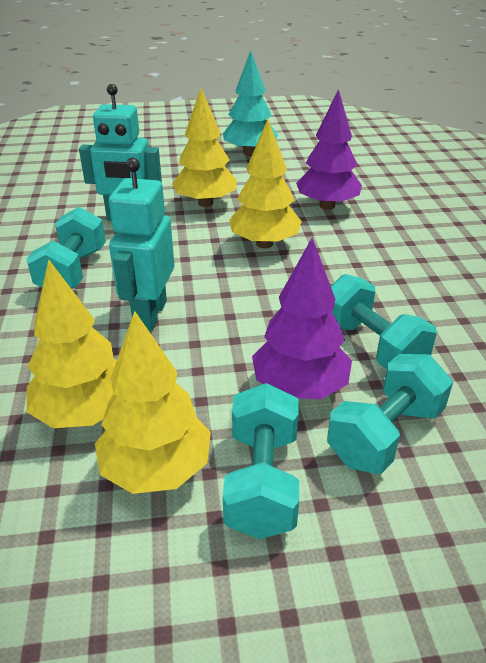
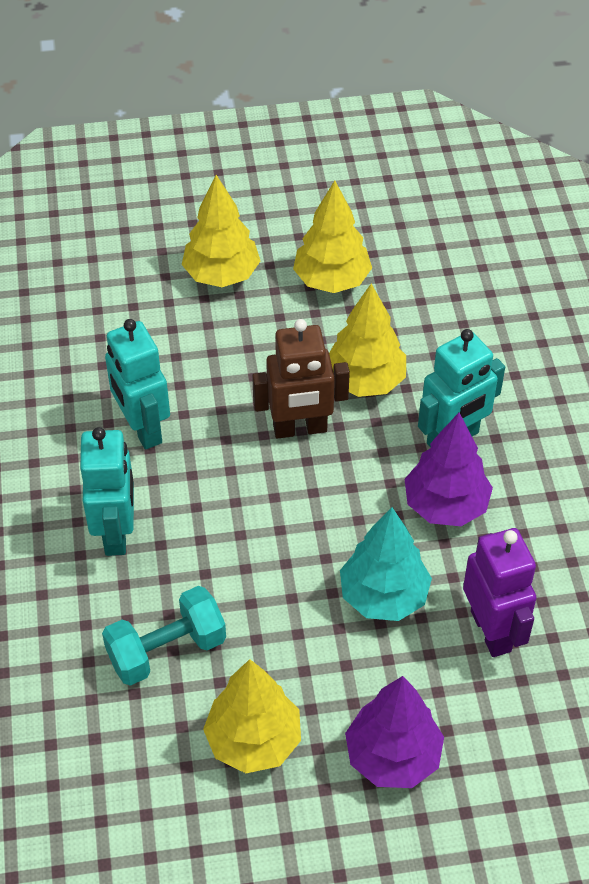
brown robot: 0 -> 1
purple robot: 0 -> 1
turquoise dumbbell: 4 -> 1
turquoise robot: 2 -> 3

